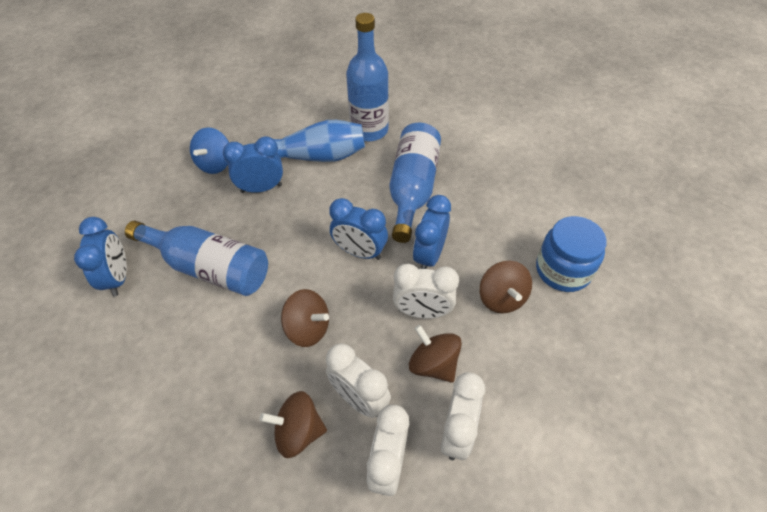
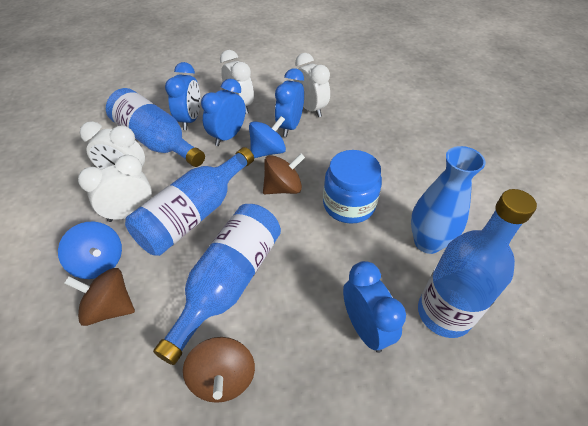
blue bottle: 3 -> 4
blue spinning top: 1 -> 2
brown spinning top: 4 -> 3

